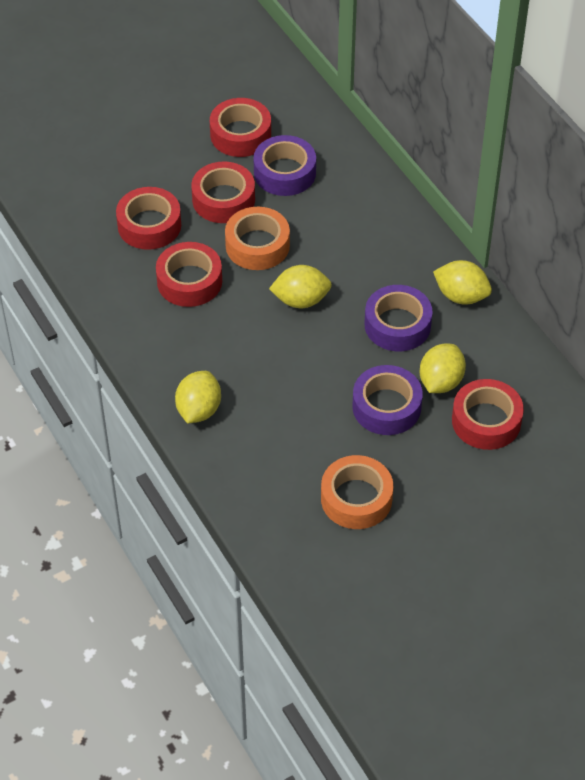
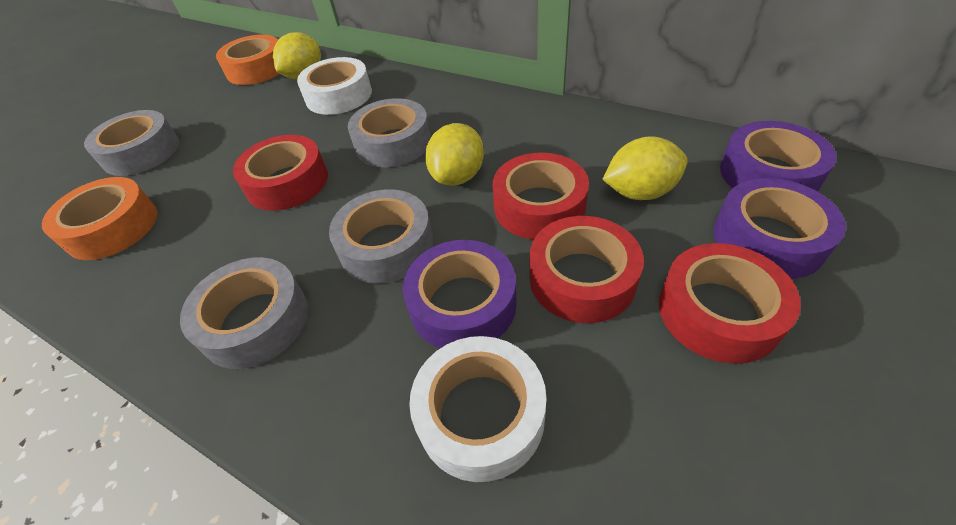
grey tape: 0 -> 4
red tape: 5 -> 4
white tape: 0 -> 2
yellow lemon: 4 -> 3

